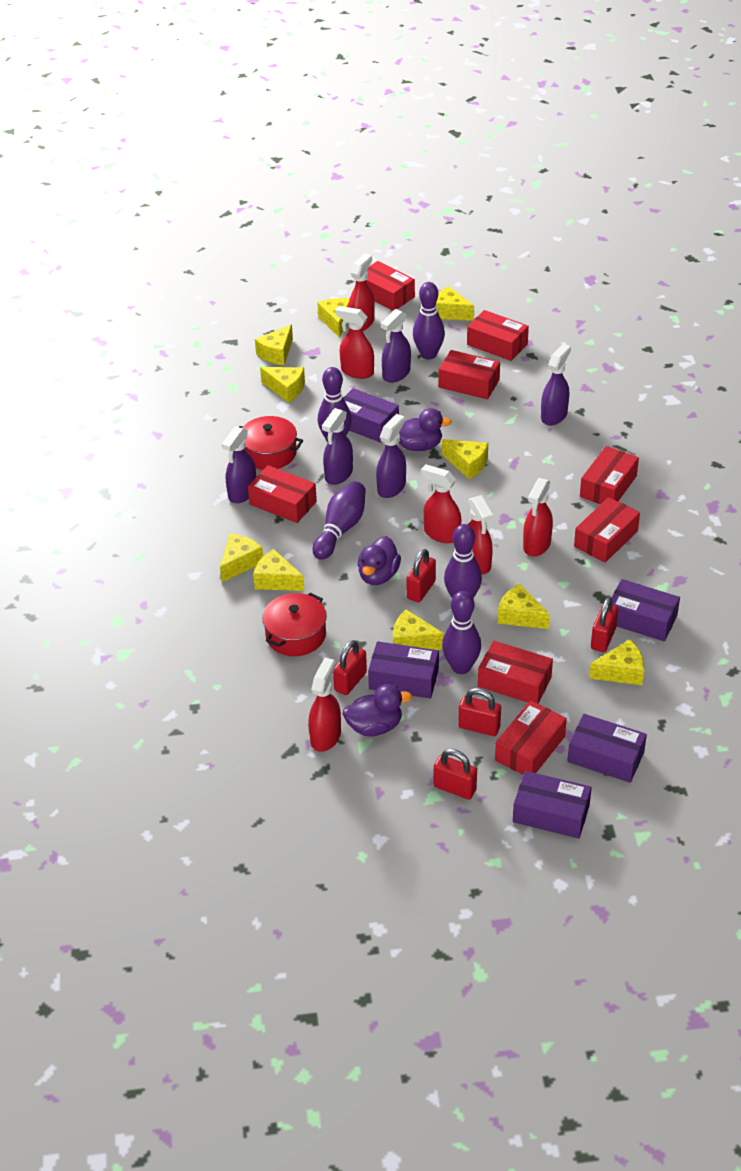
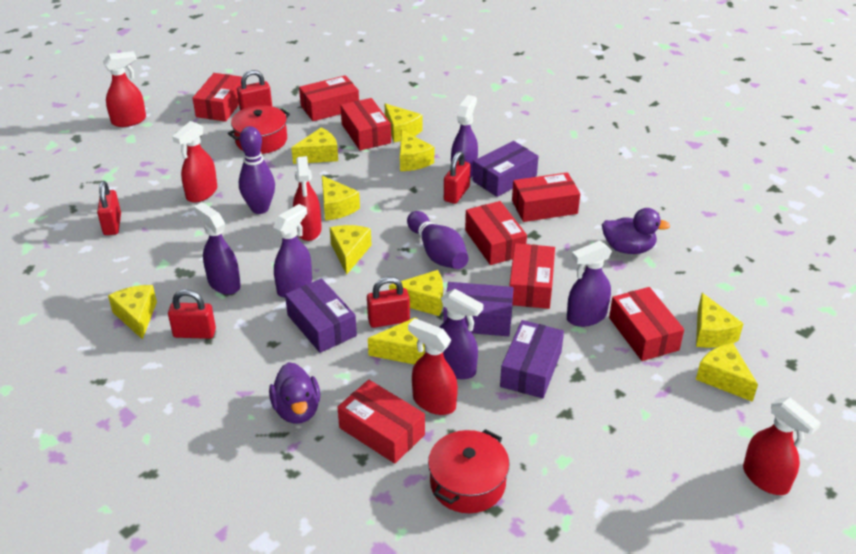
purple bowling pin: 5 -> 2
purple box: 5 -> 4
purple duck: 3 -> 2
red spray bottle: 6 -> 5

